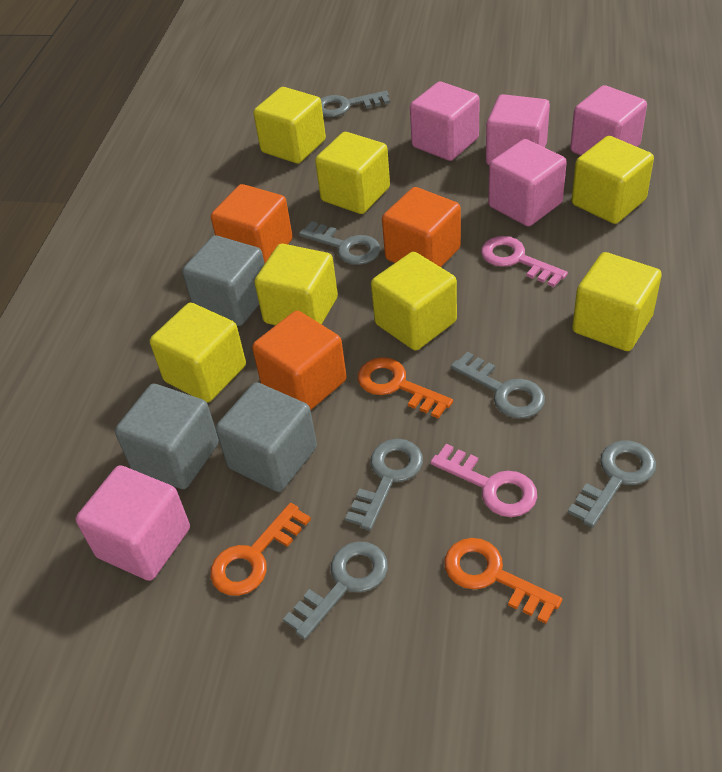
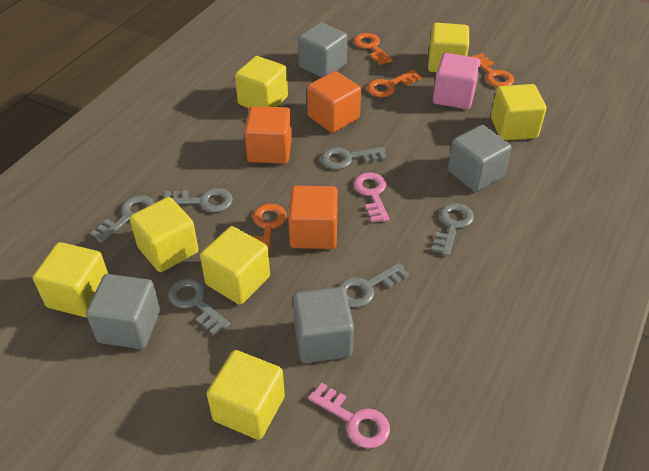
grey cube: 3 -> 4
orange key: 3 -> 4
pink cube: 5 -> 1

